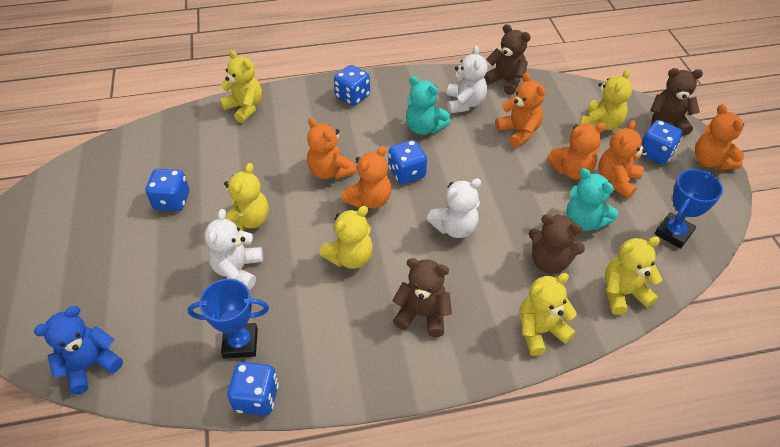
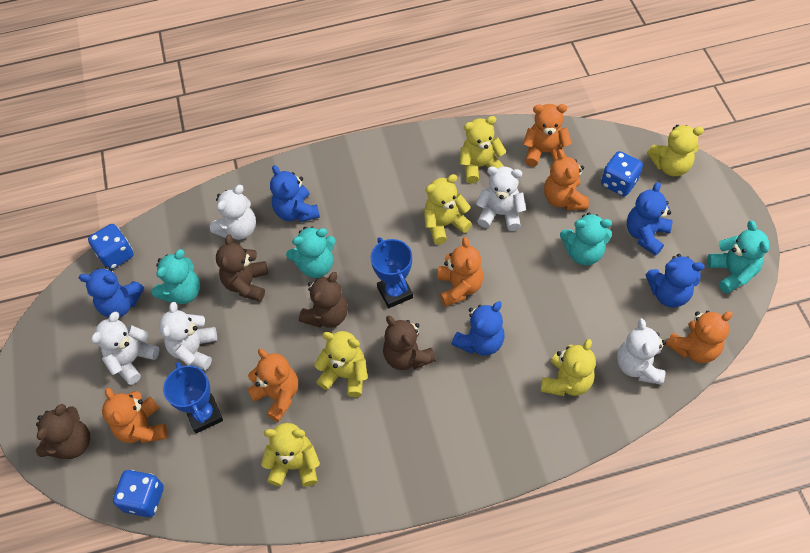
blue dice: 5 -> 3
blue teddy bear: 1 -> 5
turquoise teddy bear: 2 -> 4
white teddy bear: 3 -> 5

